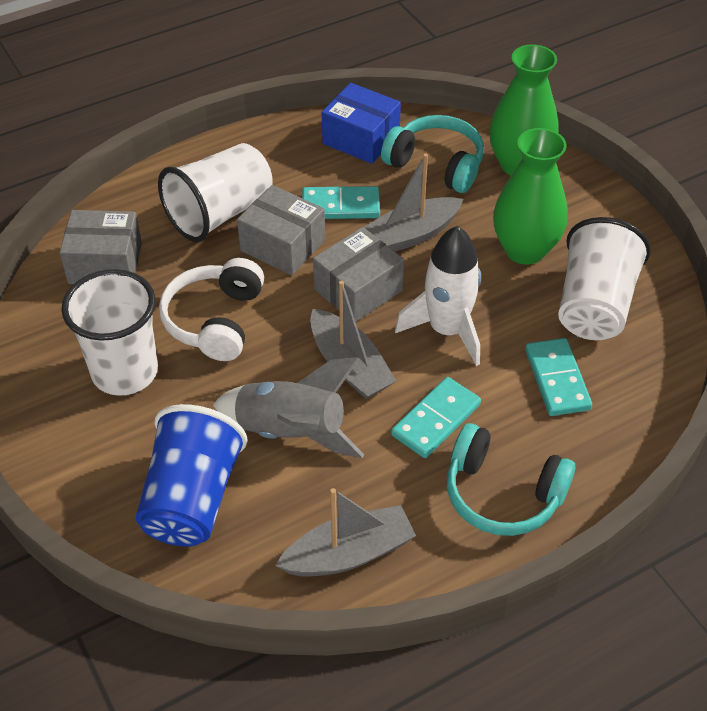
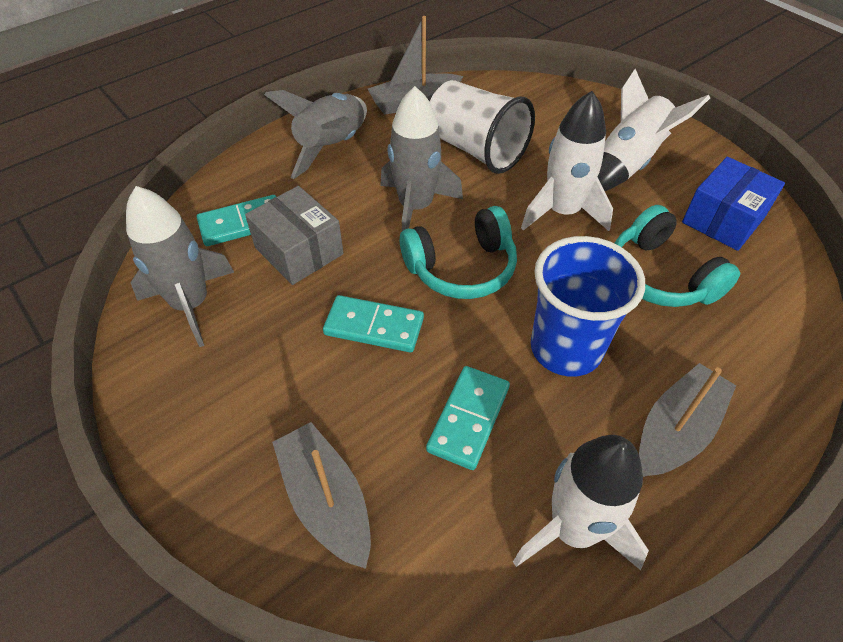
green vase: 2 -> 0
grey box: 3 -> 1
grey rocket: 1 -> 3
white cup: 3 -> 1
white headphones: 1 -> 0
white rocket: 1 -> 3

